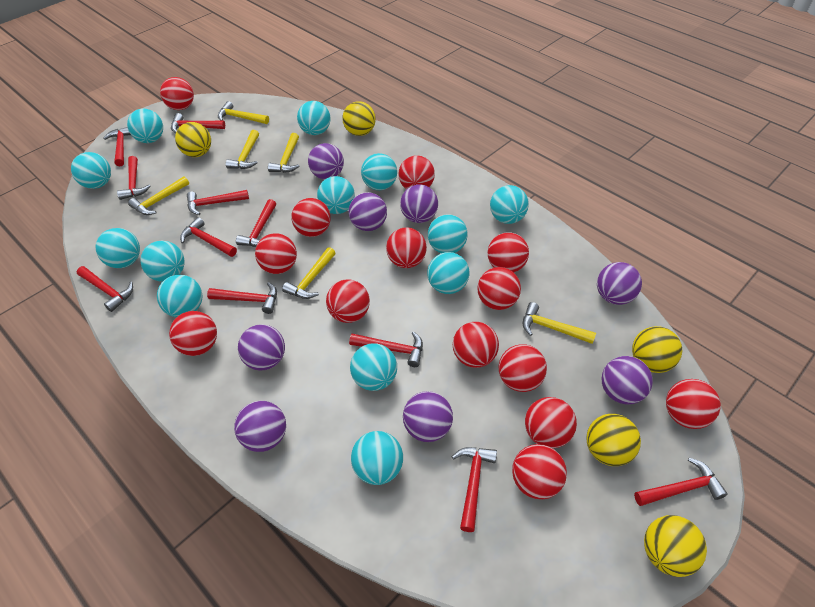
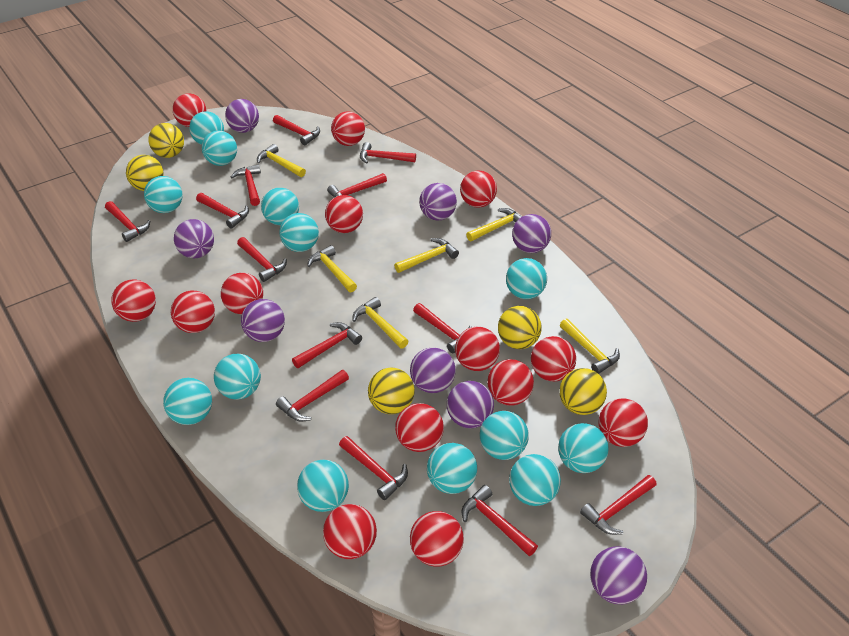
red hammer: 11 -> 13

